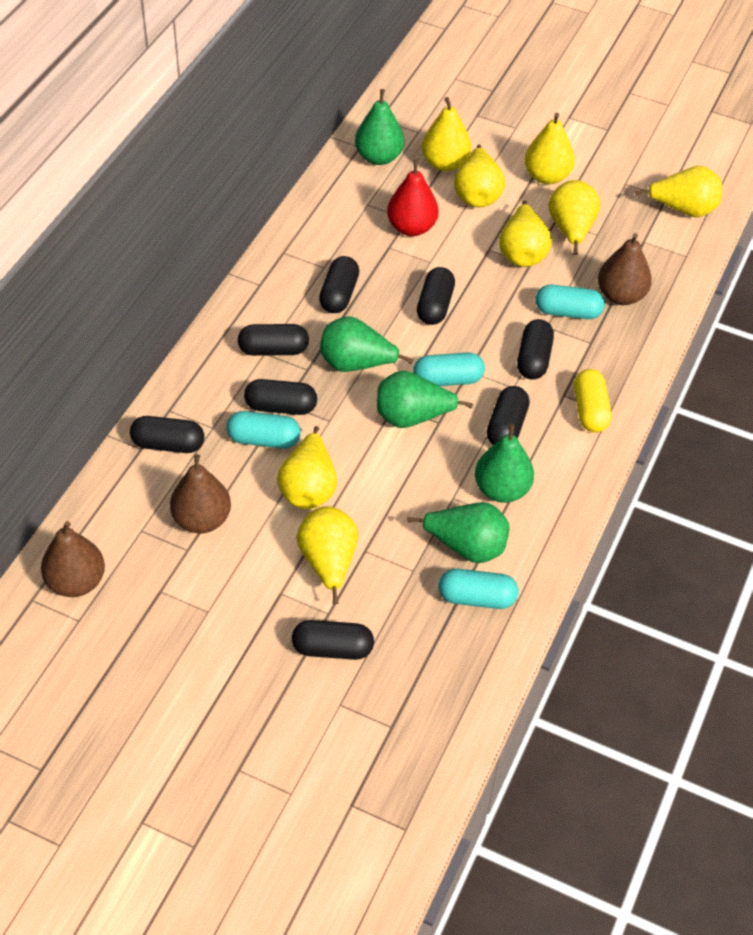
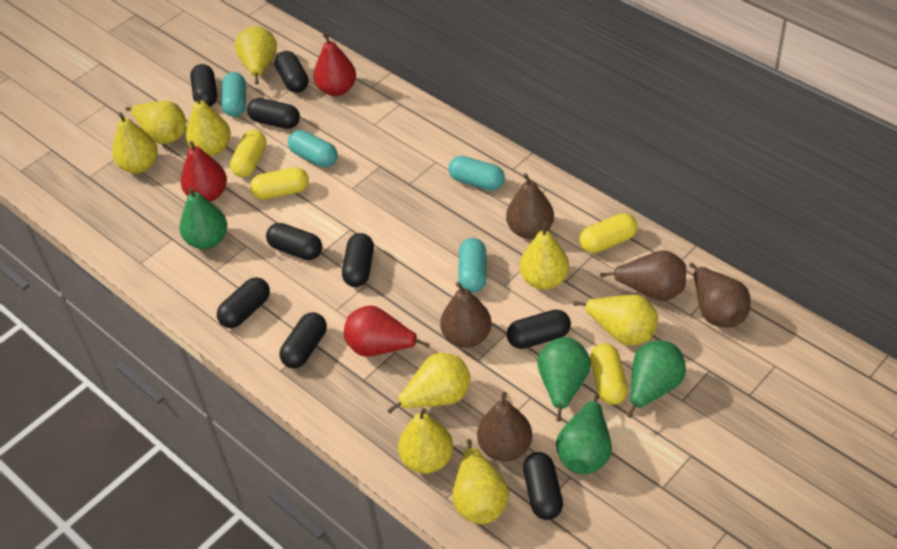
black capsule: 8 -> 9
brown pear: 3 -> 5
green pear: 5 -> 4
red pear: 1 -> 3
yellow capsule: 1 -> 4
yellow pear: 8 -> 9

